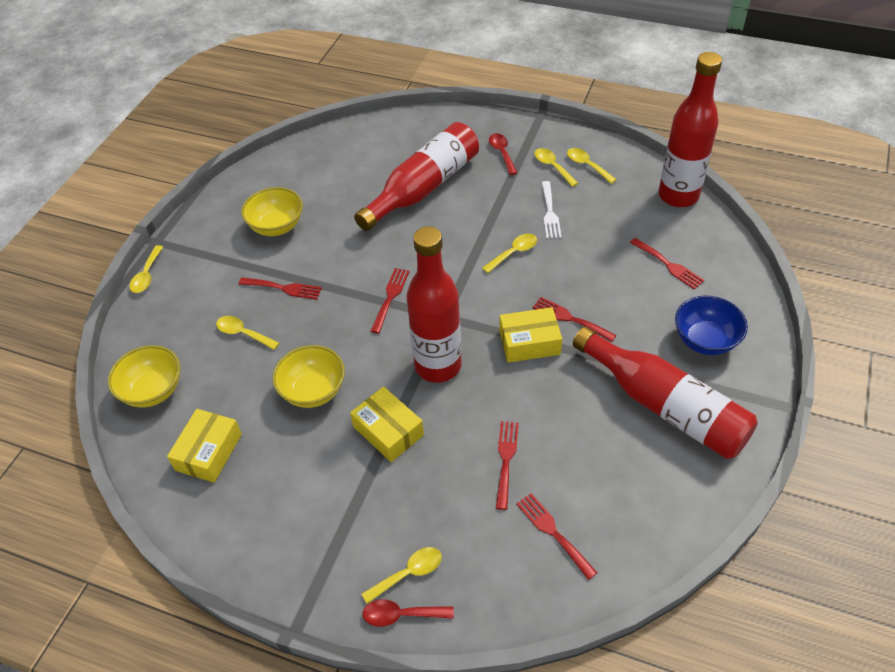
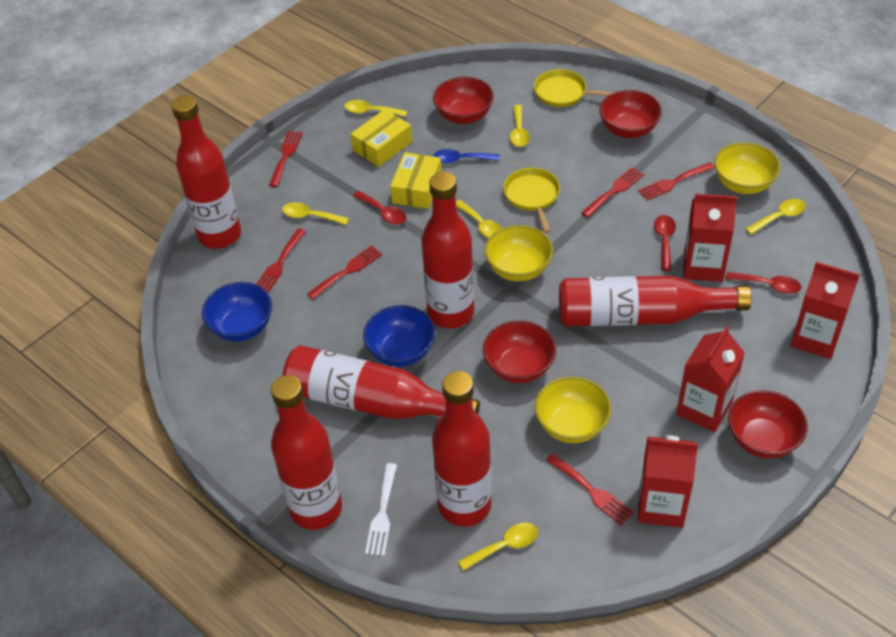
blue bowl: 1 -> 2
blue spoon: 0 -> 1
red bottle: 4 -> 6
red bowl: 0 -> 4
red carton: 0 -> 4
red spoon: 2 -> 3
yellow box: 3 -> 2
yellow pan: 0 -> 2

